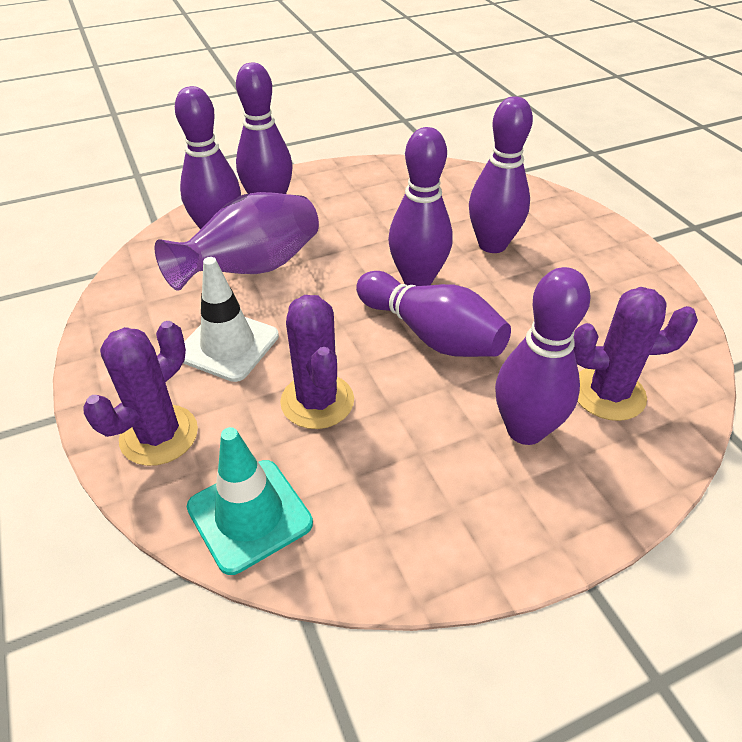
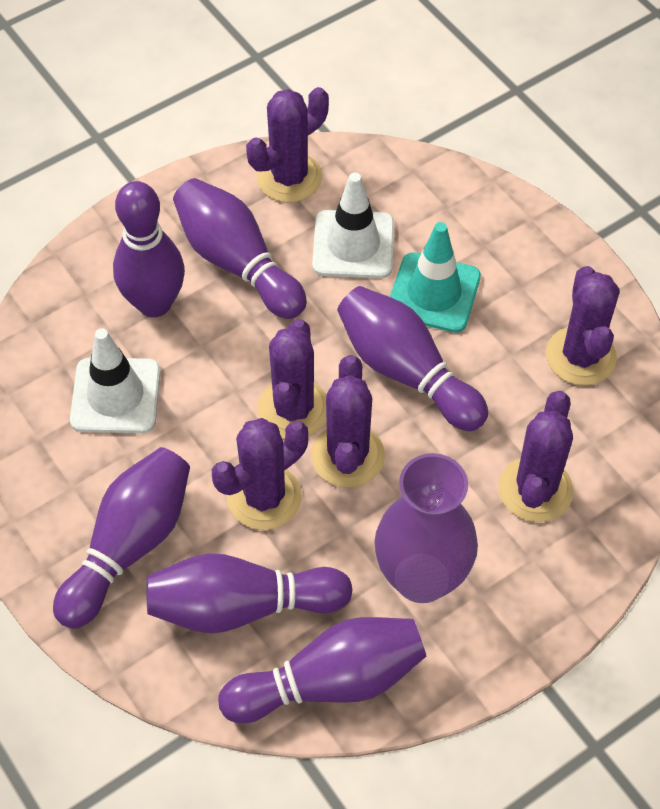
purple cactus: 3 -> 6
white traffic cone: 1 -> 2

